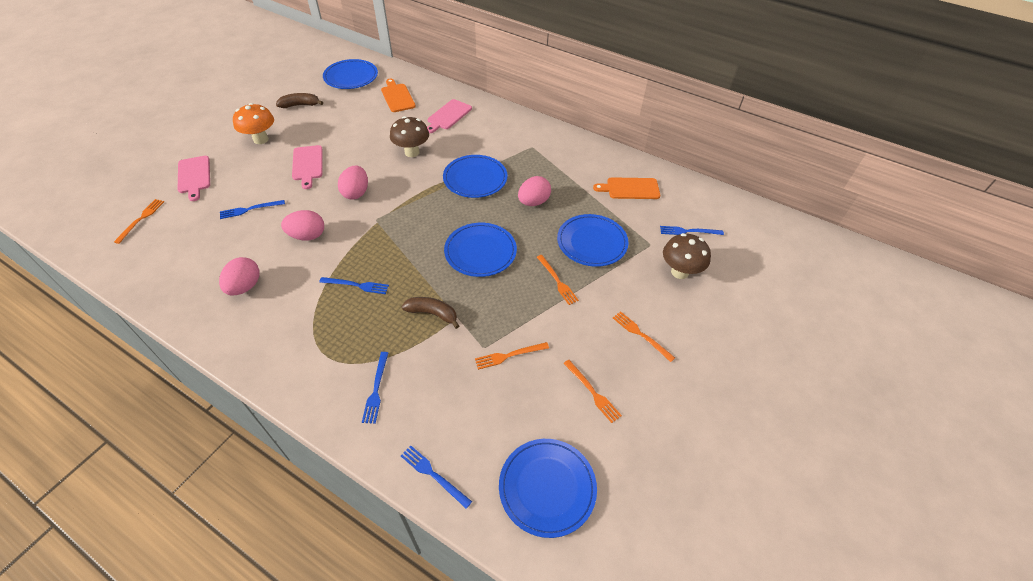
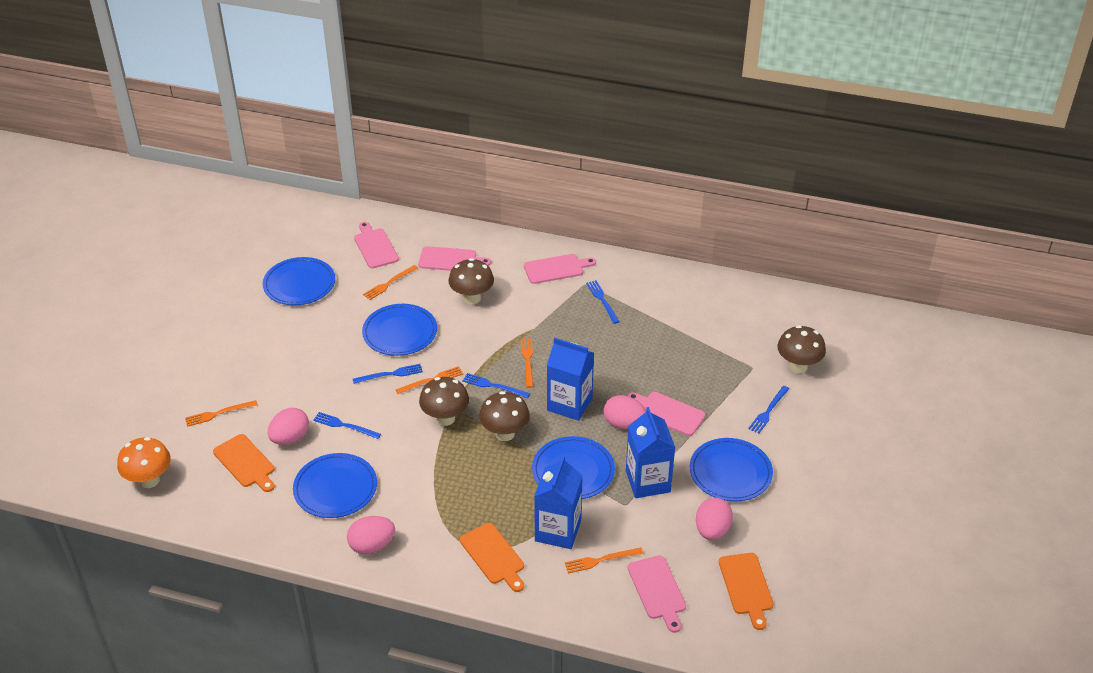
blue carton: 0 -> 3
brown banana: 2 -> 0
brown mushroom: 2 -> 4
orange cutting board: 2 -> 3
pink cutting board: 3 -> 5

